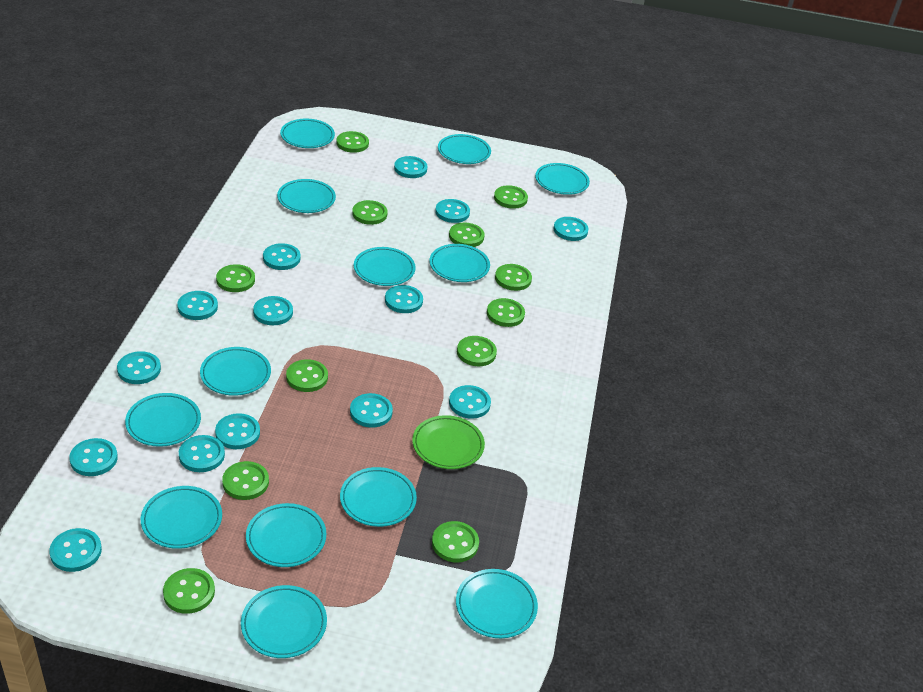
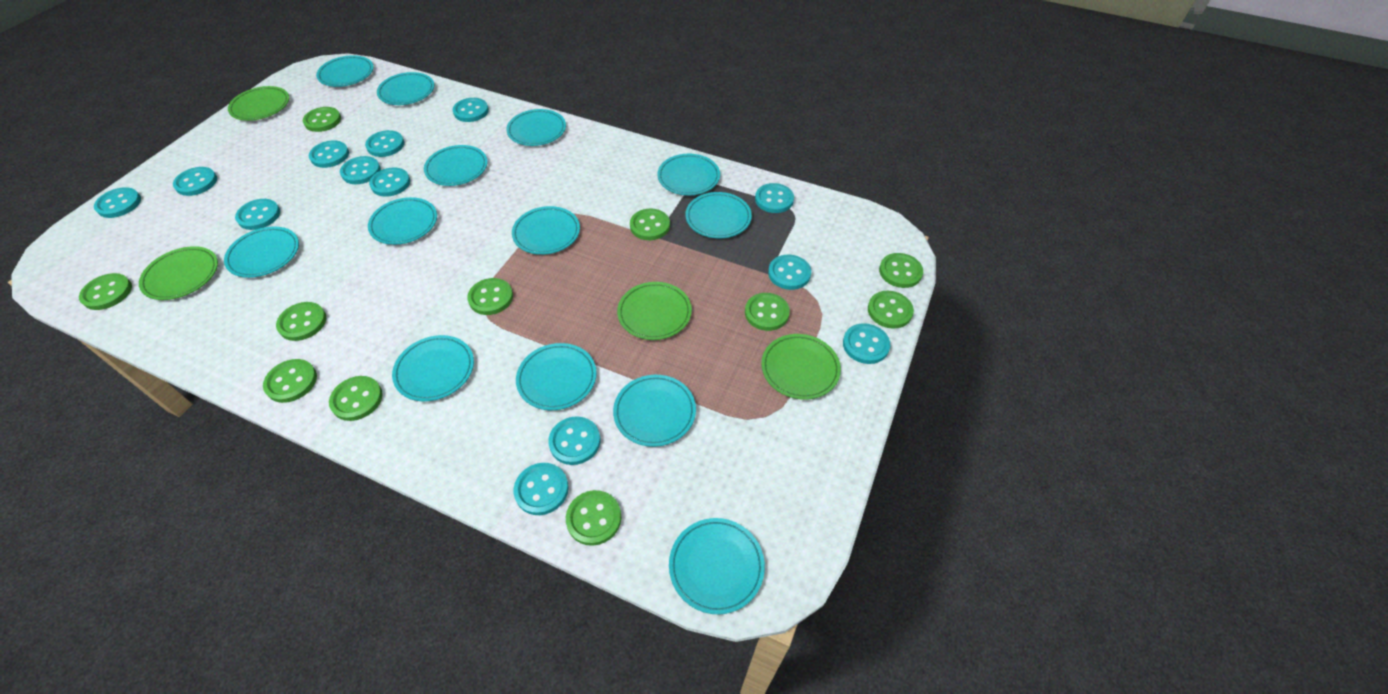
green button: 12 -> 11
green plate: 1 -> 4
turquoise button: 14 -> 13

